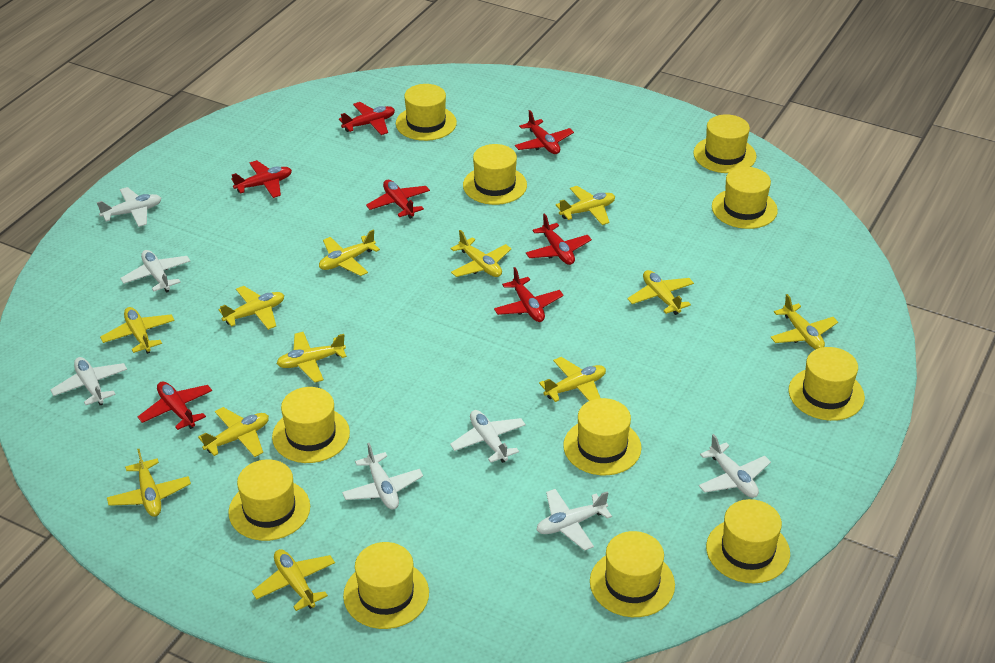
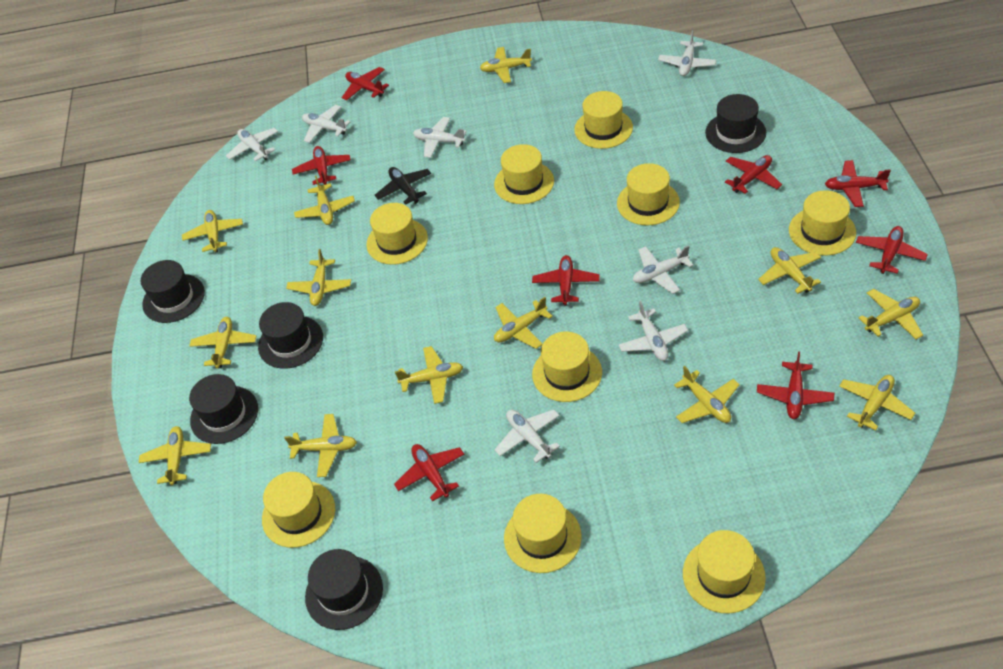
black hat: 0 -> 5
black plane: 0 -> 1
red plane: 7 -> 8
yellow hat: 11 -> 9
yellow plane: 12 -> 13

